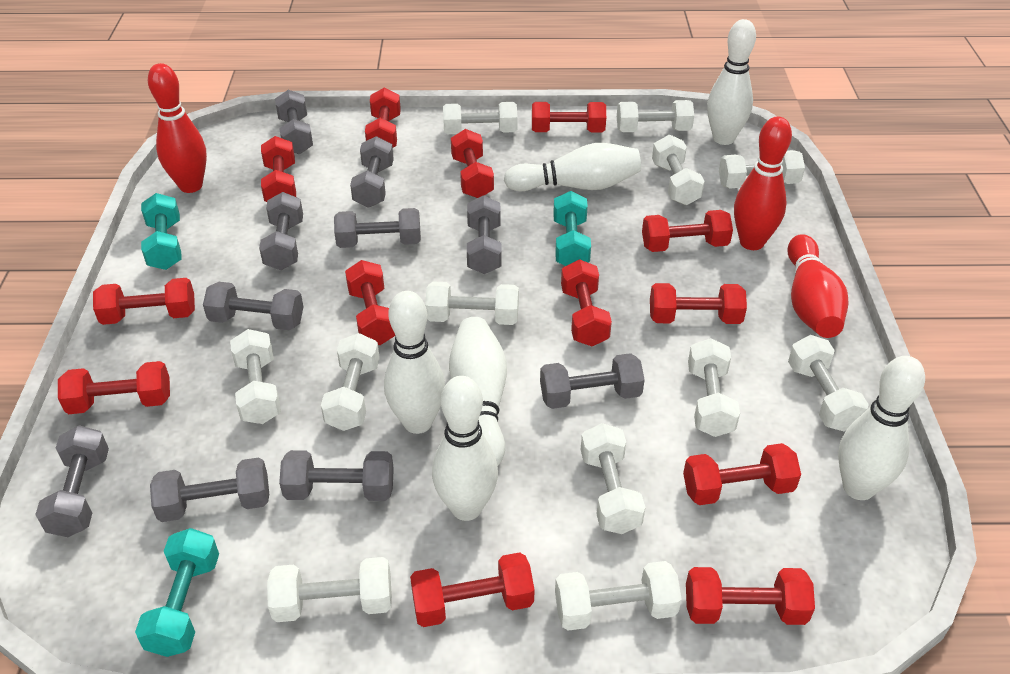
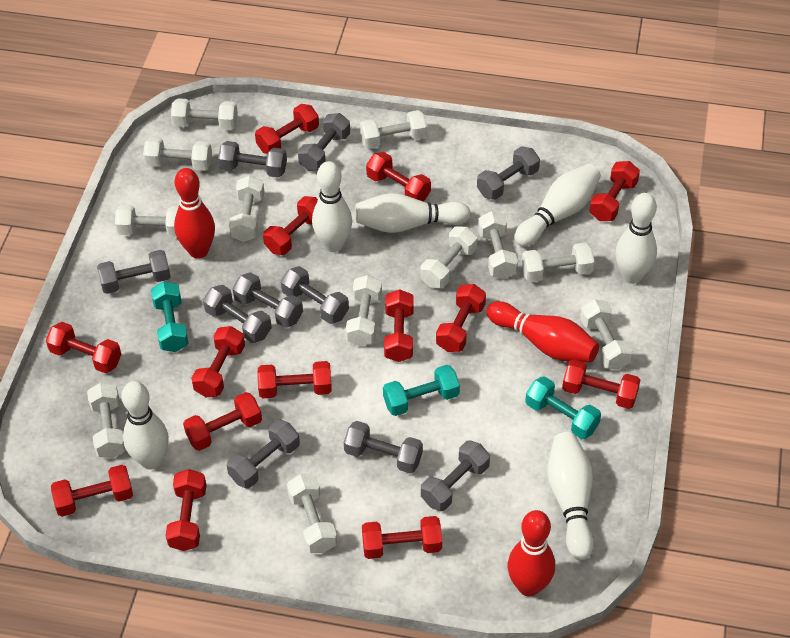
red dumbbell: 13 -> 14

